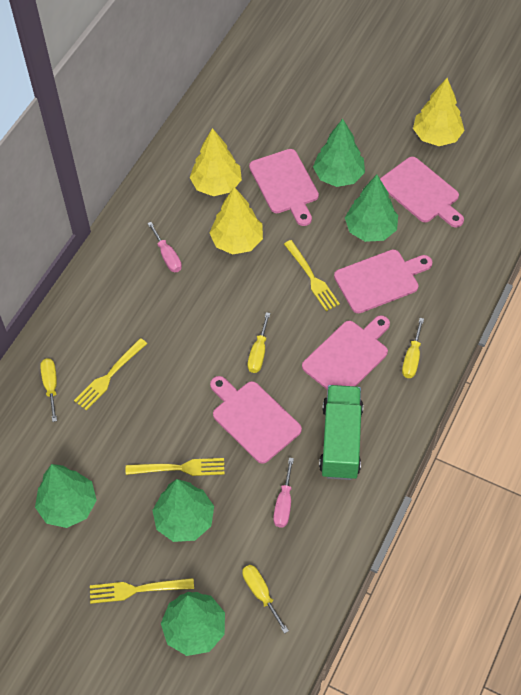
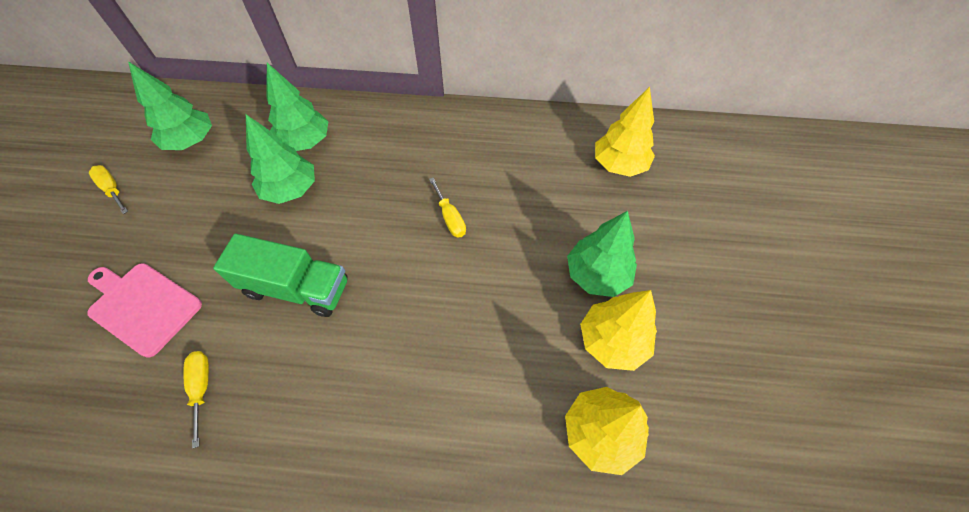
green tree: 5 -> 4
pink cutting board: 5 -> 1
pink screwdriver: 2 -> 0
yellow fork: 4 -> 0
yellow screwdriver: 4 -> 3

